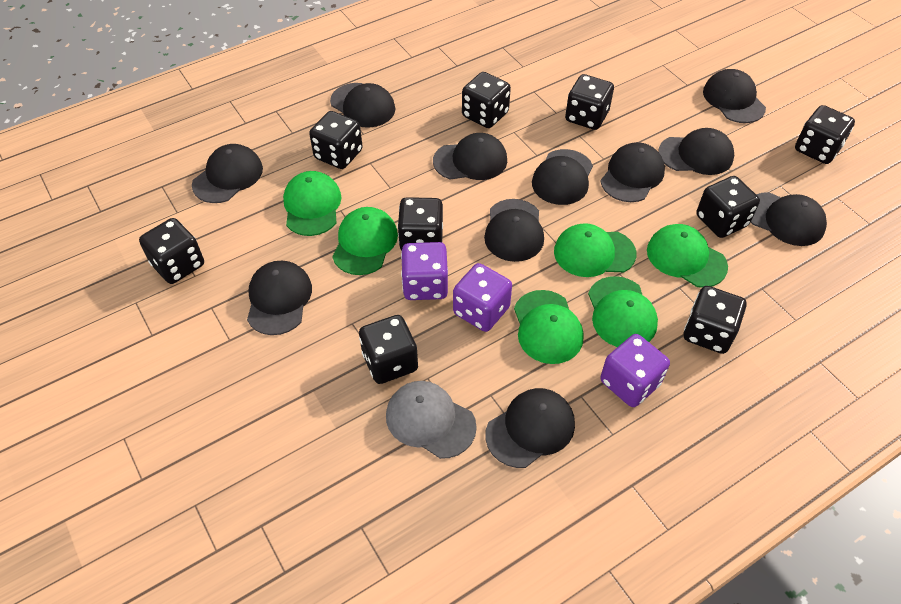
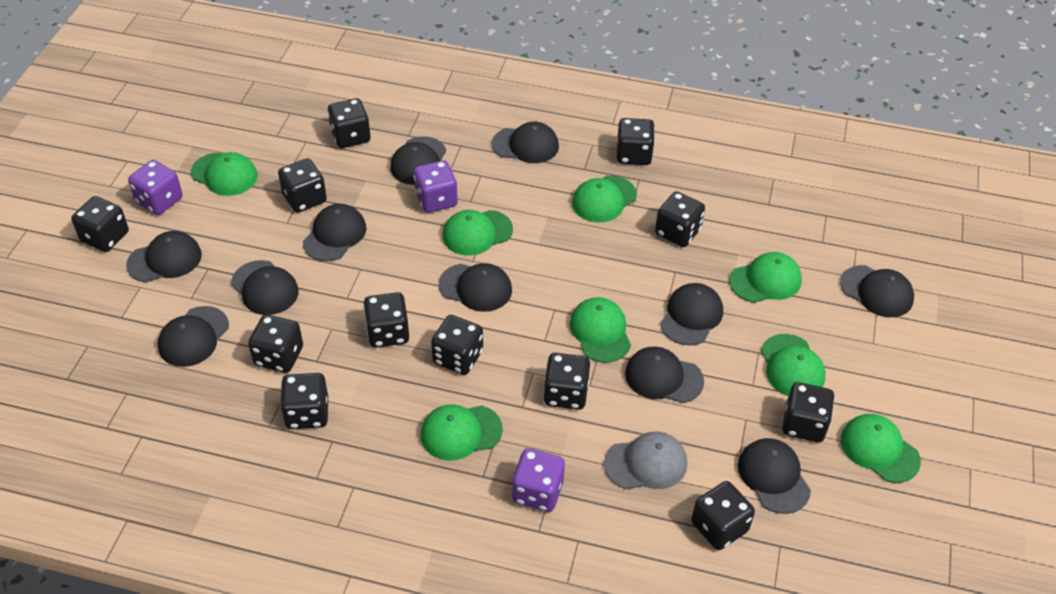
black dice: 9 -> 12
green cap: 6 -> 8

